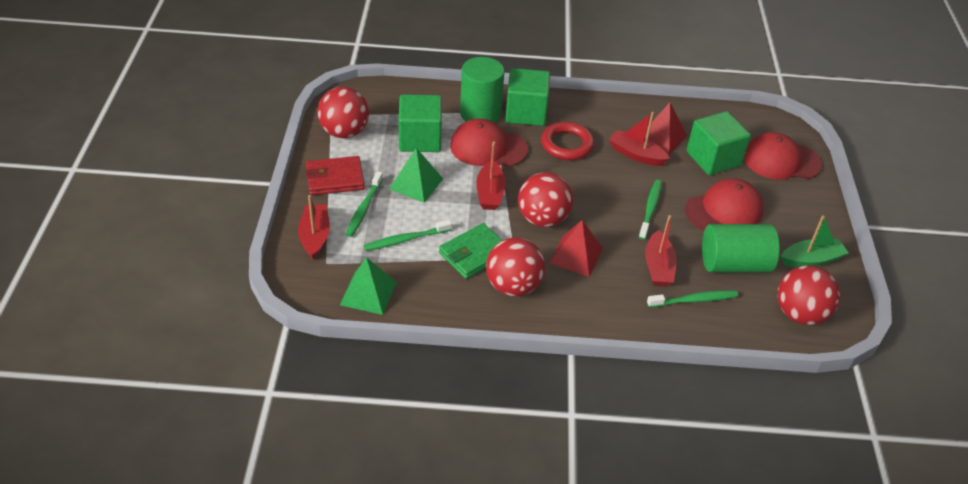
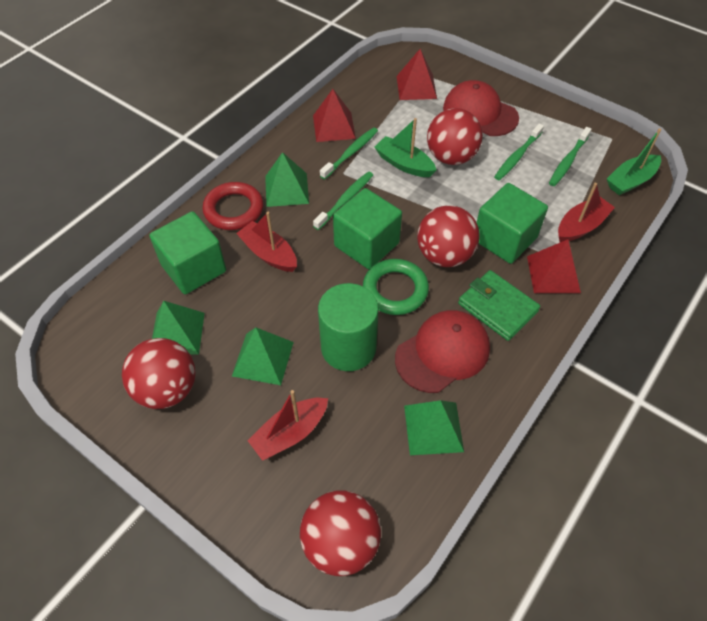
green boat: 1 -> 2
green cylinder: 2 -> 1
green pyramid: 2 -> 4
green ring: 0 -> 1
red boat: 4 -> 3
red cap: 3 -> 2
red pyramid: 2 -> 3
red wallet: 1 -> 0

